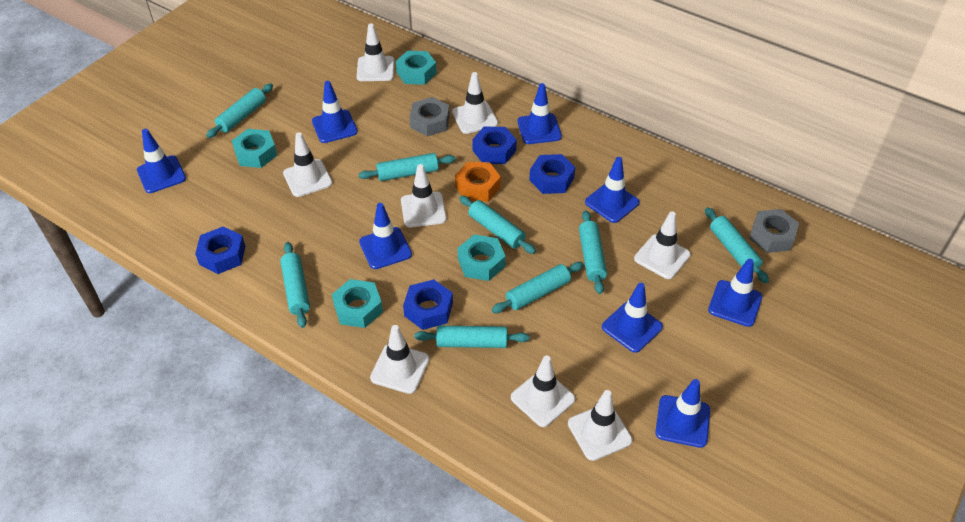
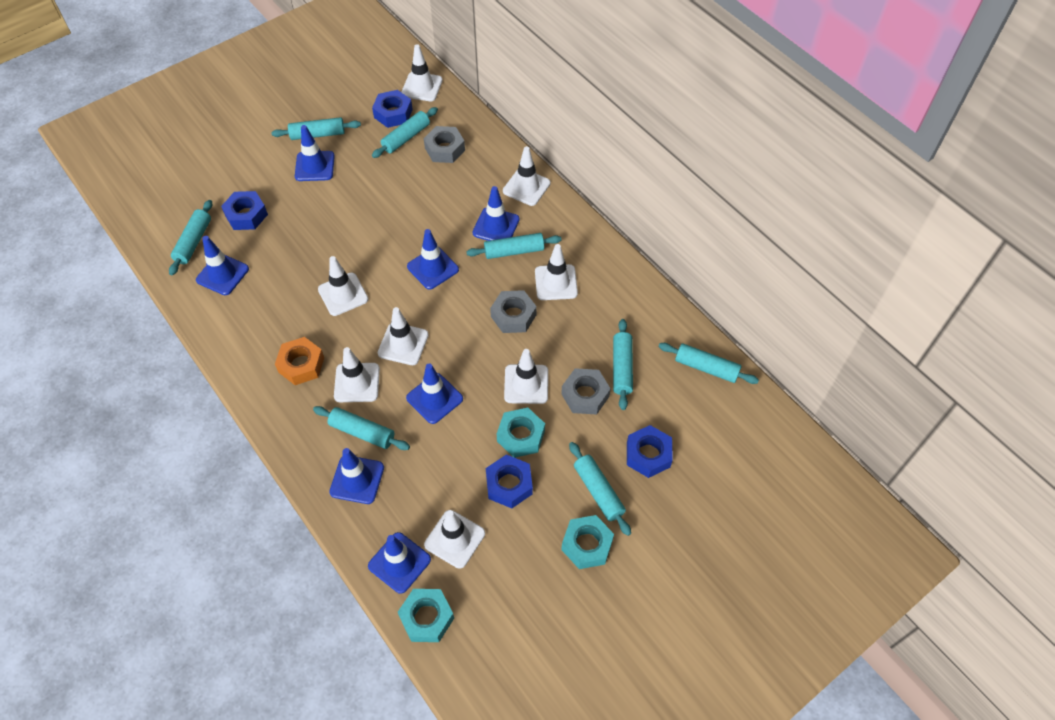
blue traffic cone: 8 -> 7
grey nut: 2 -> 3
turquoise nut: 4 -> 3

